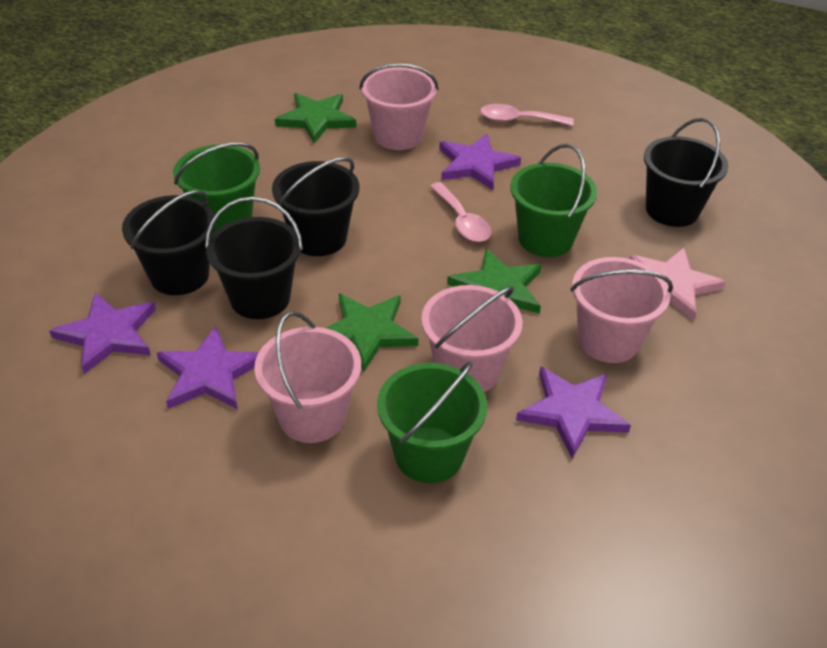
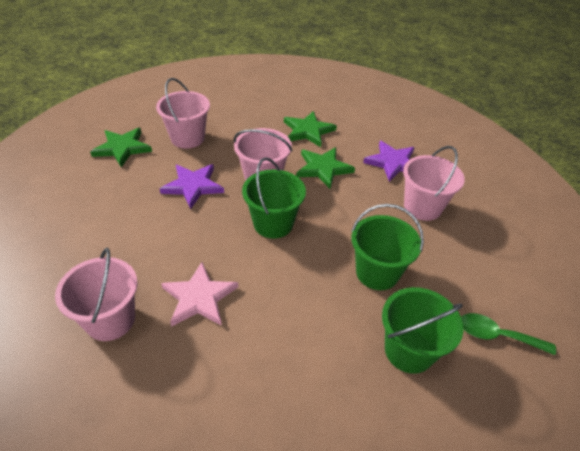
black bucket: 4 -> 0
green spoon: 0 -> 1
pink spoon: 2 -> 0
purple star: 4 -> 2

